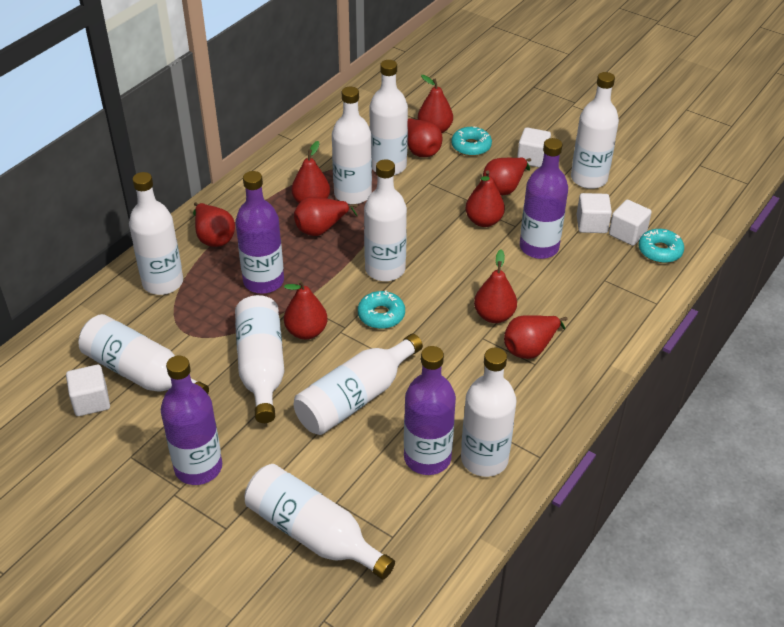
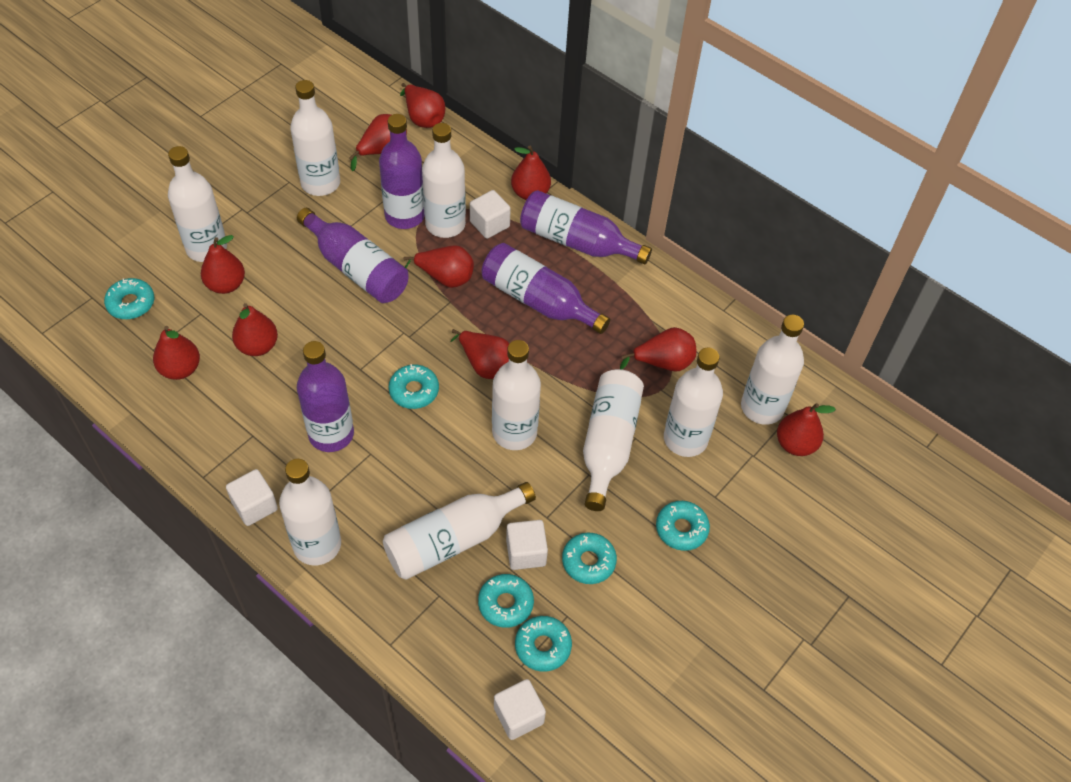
purple bottle: 4 -> 5
turquoise donut: 3 -> 6
white bottle: 10 -> 9

